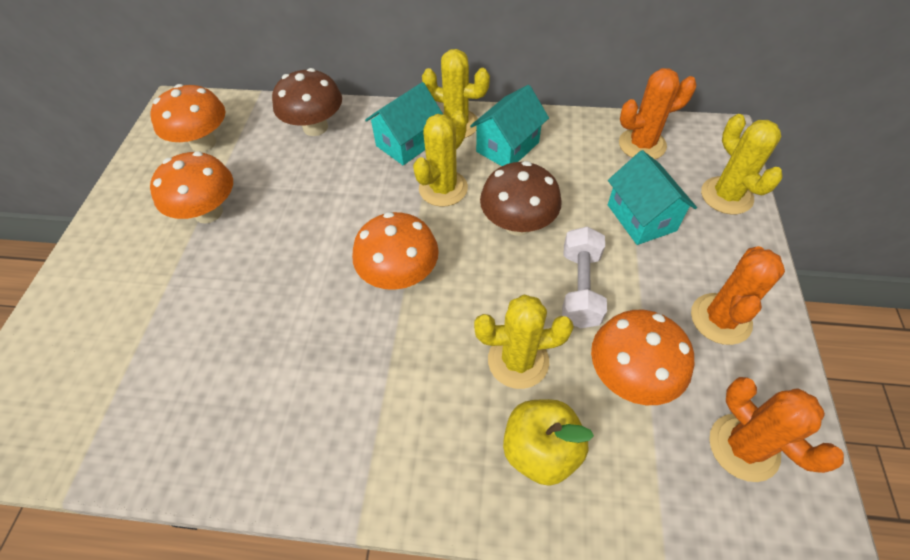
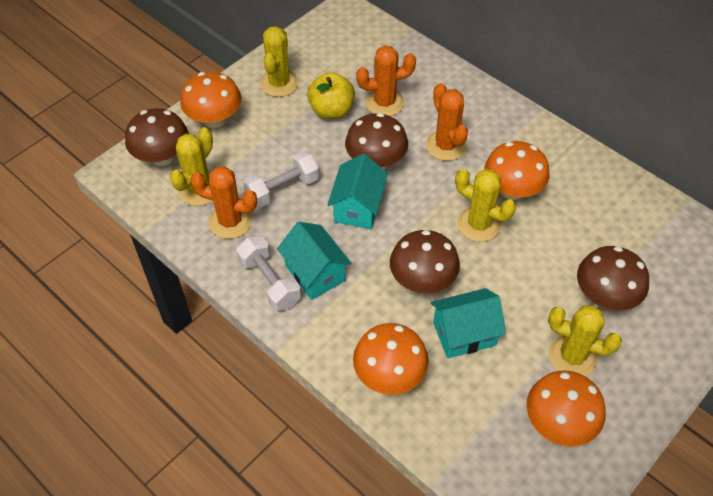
brown mushroom: 2 -> 4
white dumbbell: 1 -> 2

